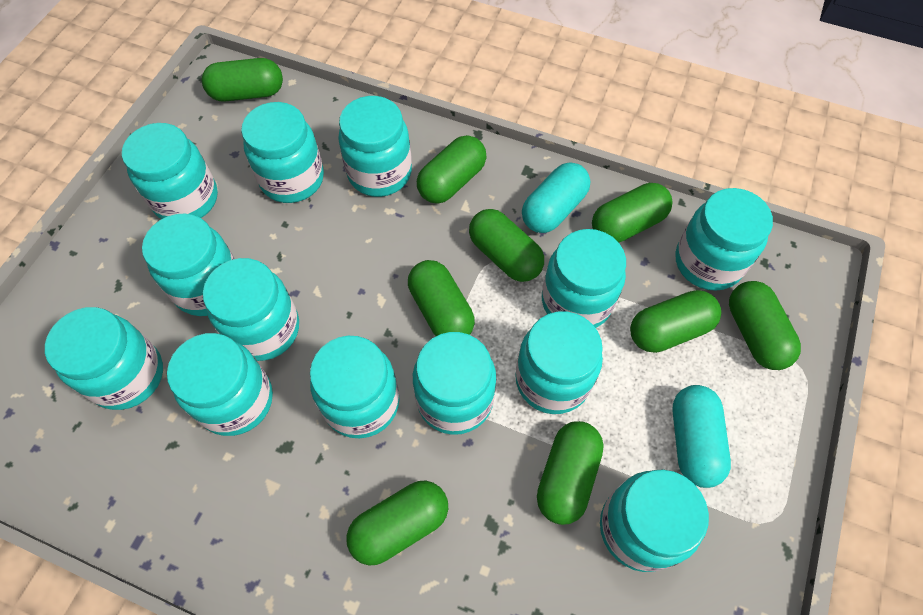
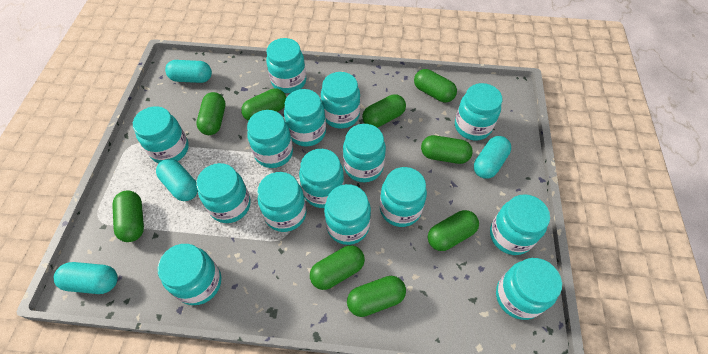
turquoise capsule: 2 -> 4
turquoise jar: 13 -> 15

